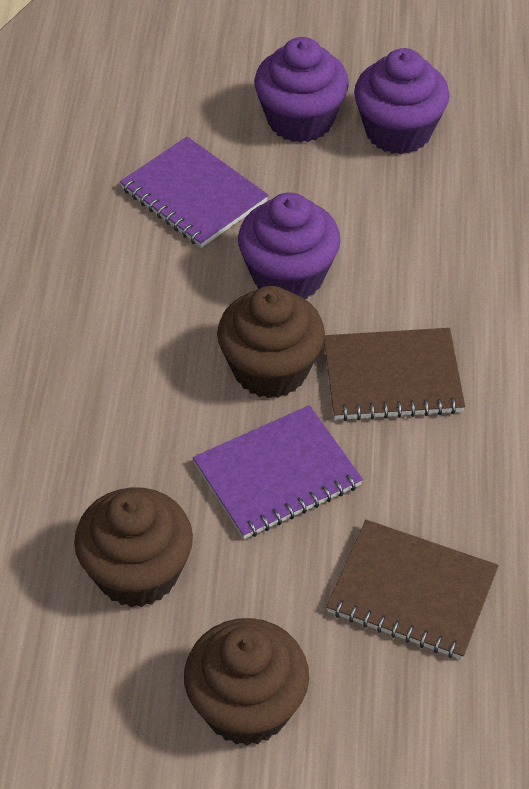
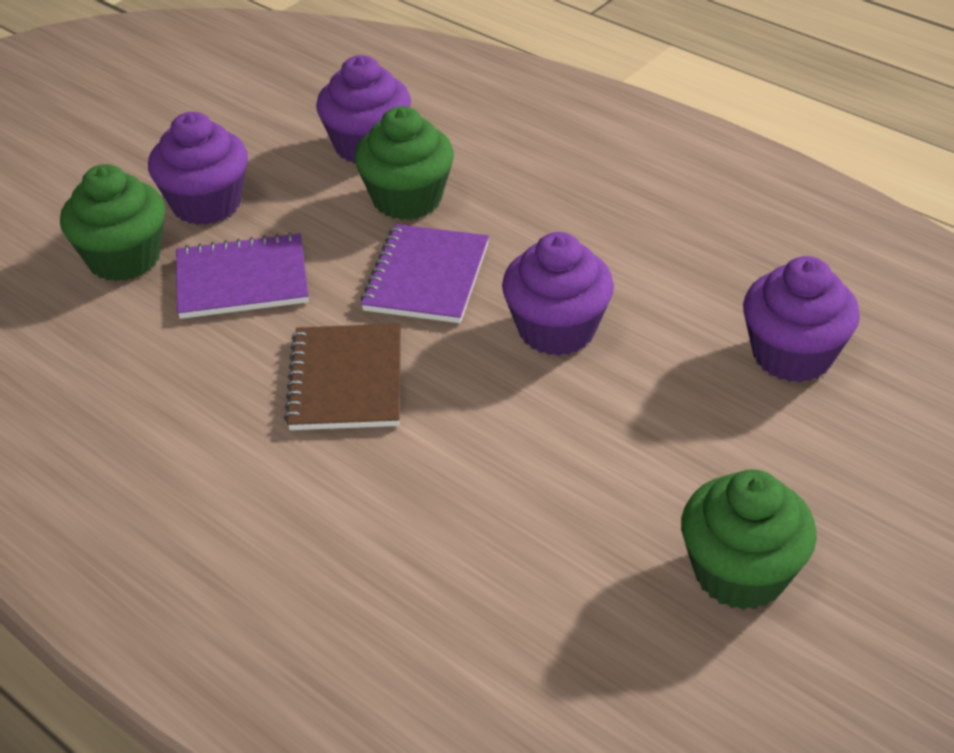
brown cupcake: 3 -> 0
brown notebook: 2 -> 1
green cupcake: 0 -> 3
purple cupcake: 3 -> 4

